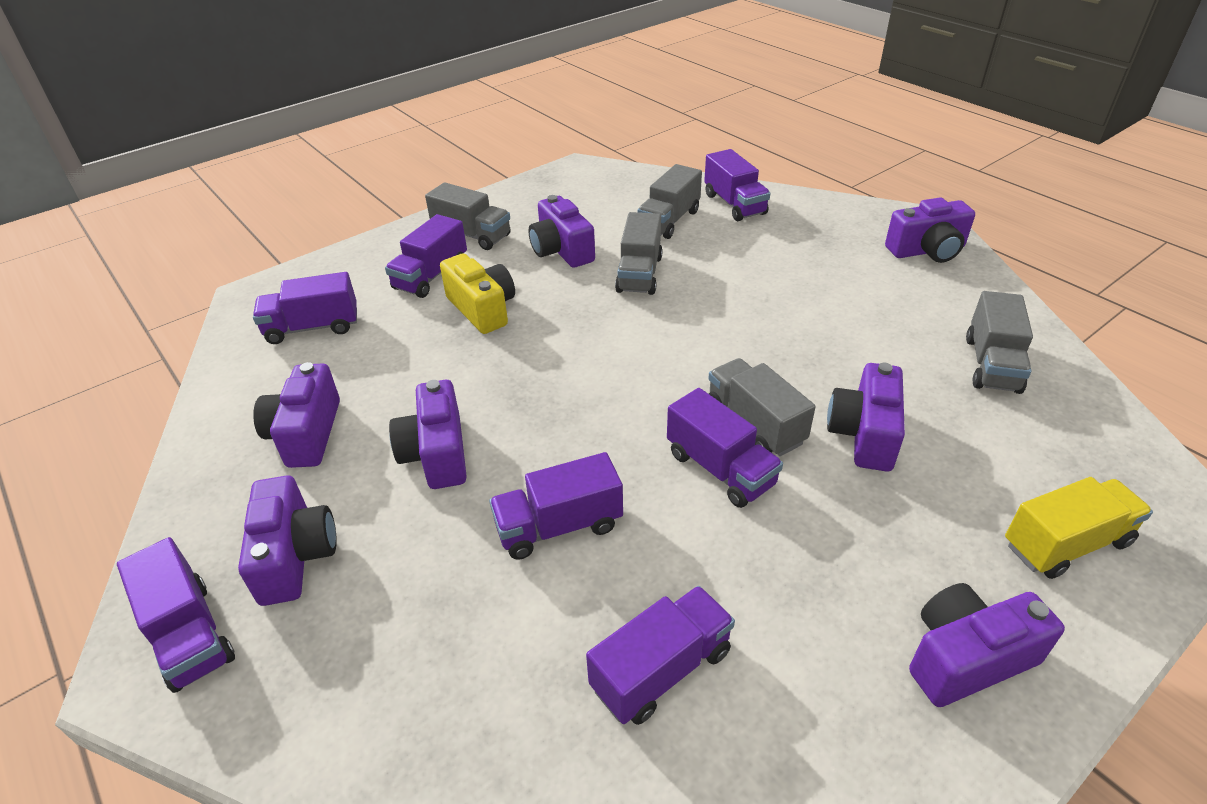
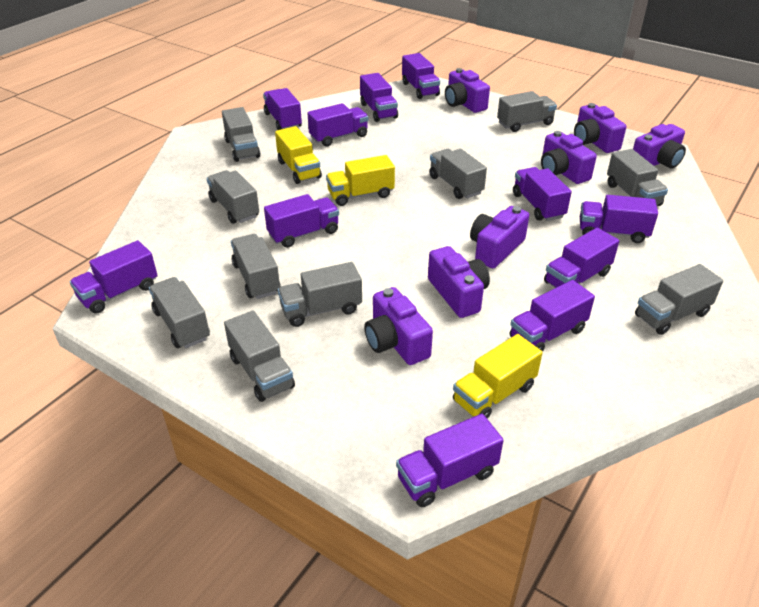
grey truck: 5 -> 10
purple truck: 7 -> 11
yellow camera: 1 -> 0
yellow truck: 1 -> 3

